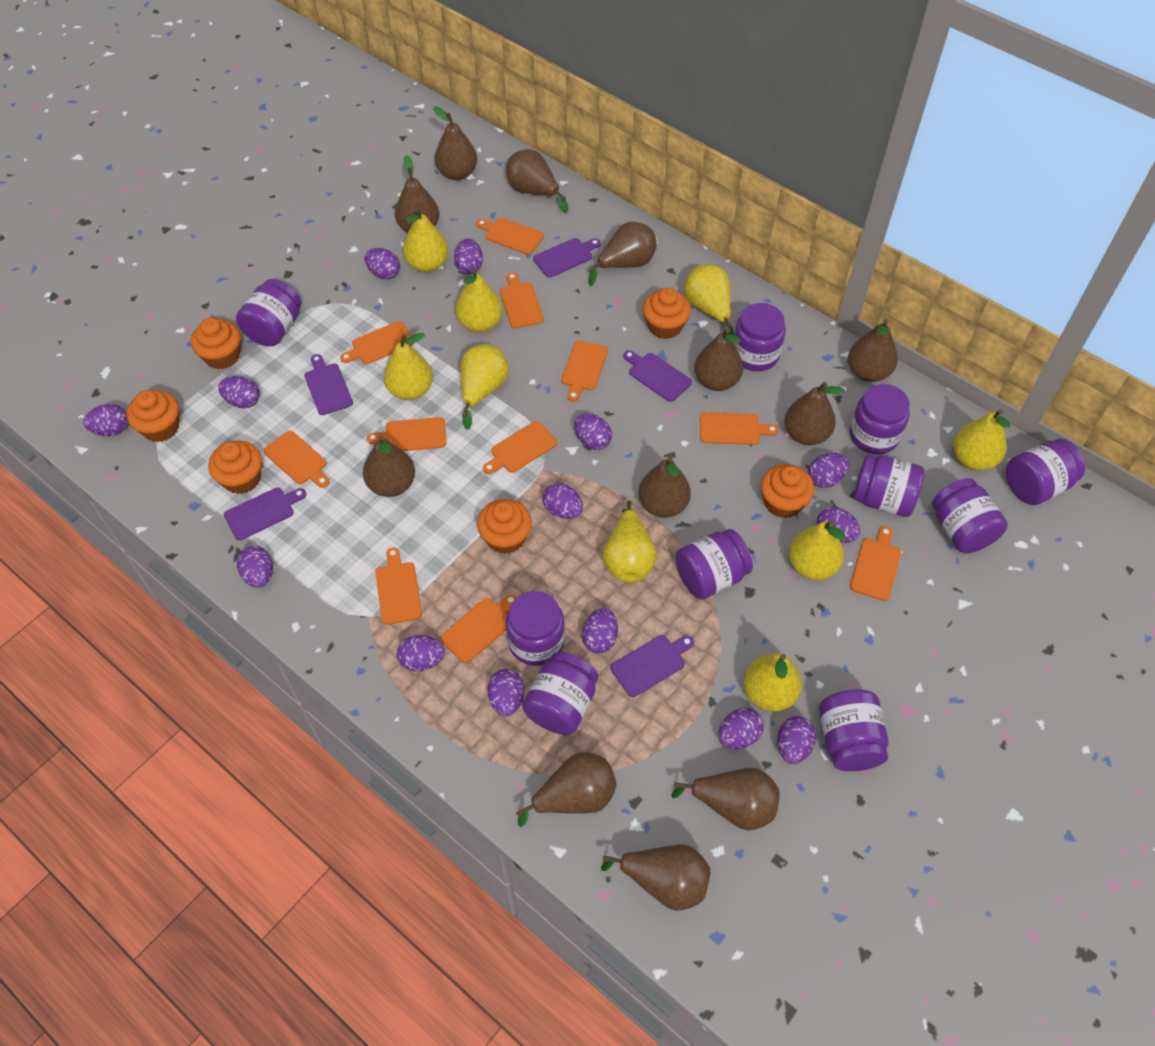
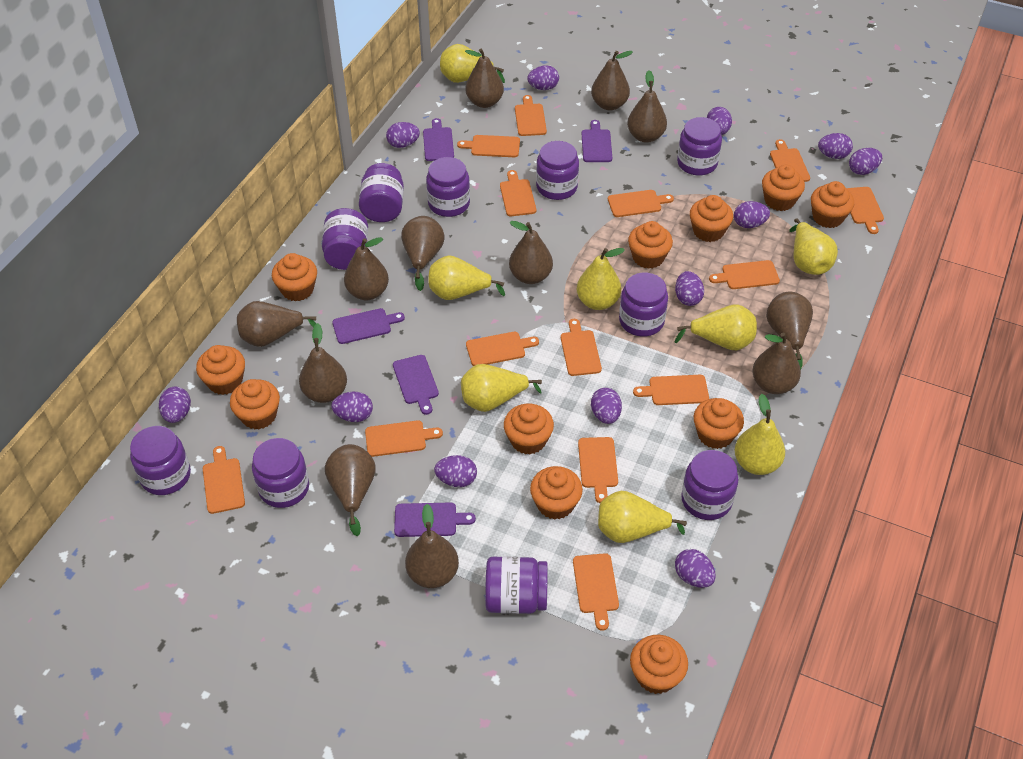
orange cupcake: 6 -> 11
orange cutting board: 11 -> 14
purple egg: 14 -> 12
yellow pear: 9 -> 8

